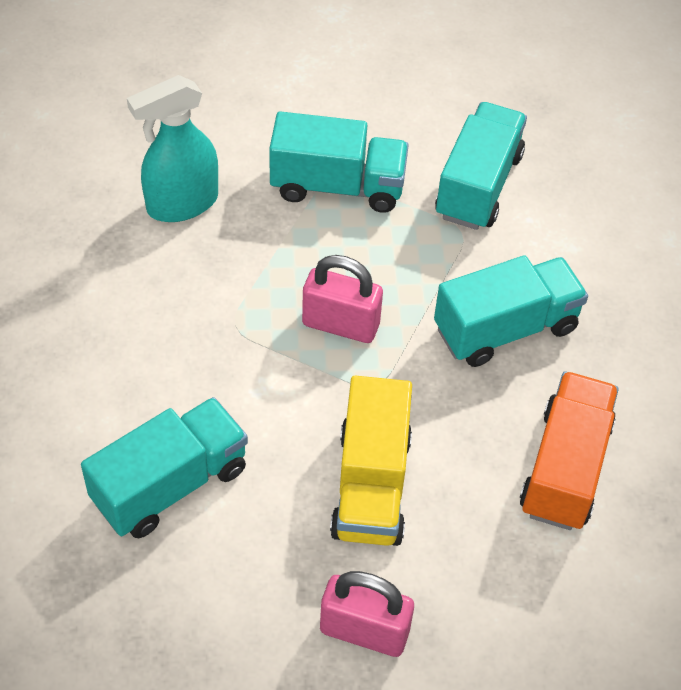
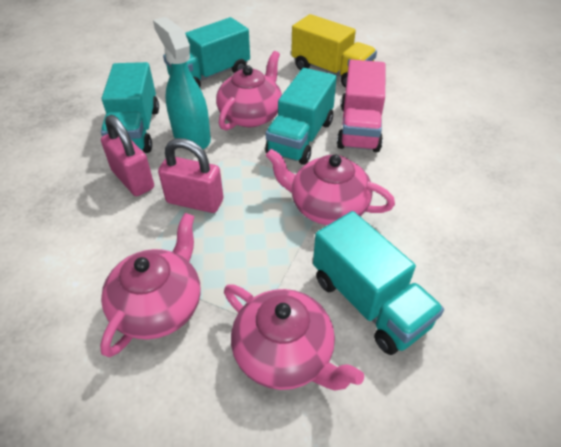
orange truck: 1 -> 0
pink teapot: 0 -> 4
pink truck: 0 -> 1

